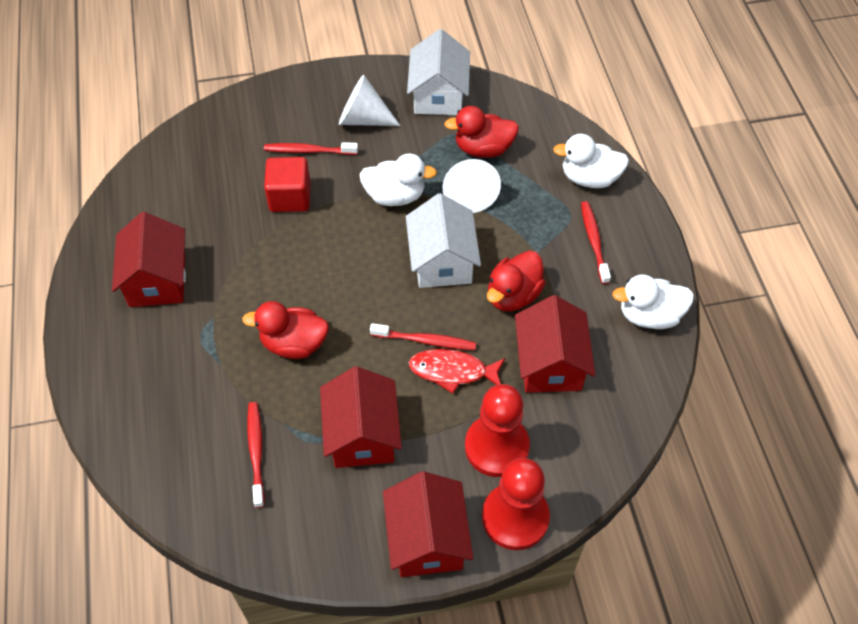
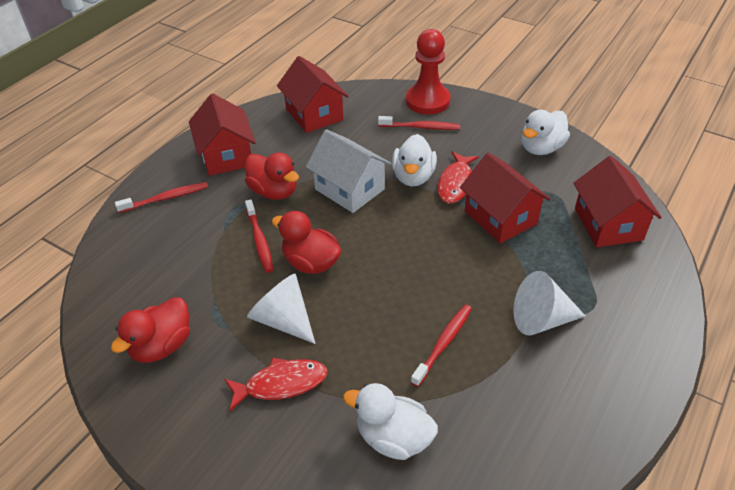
red cube: 1 -> 0
red fish: 1 -> 2
red pawn: 2 -> 1
white house: 2 -> 1

